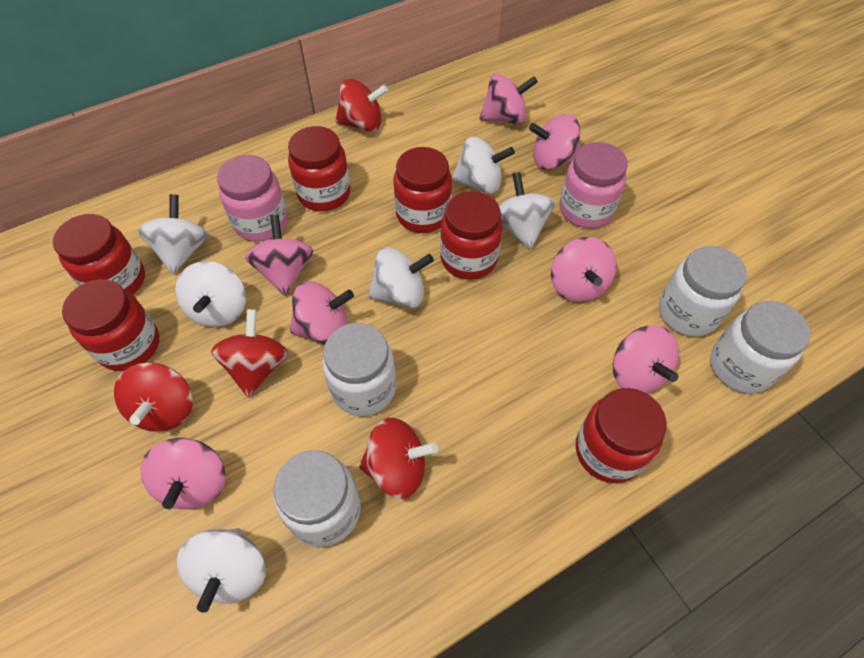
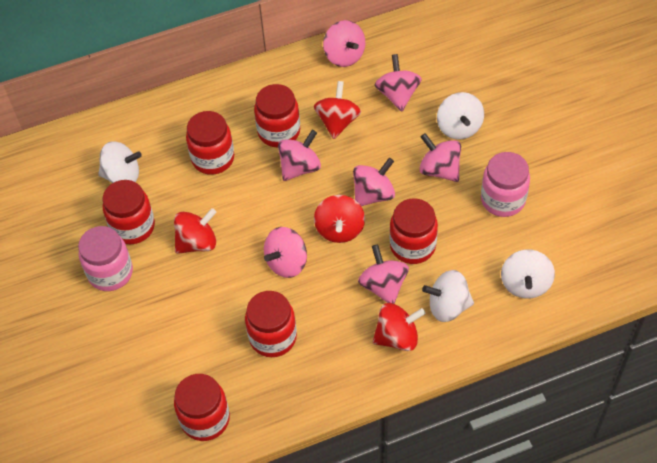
white jar: 4 -> 0
white spinning top: 6 -> 4

